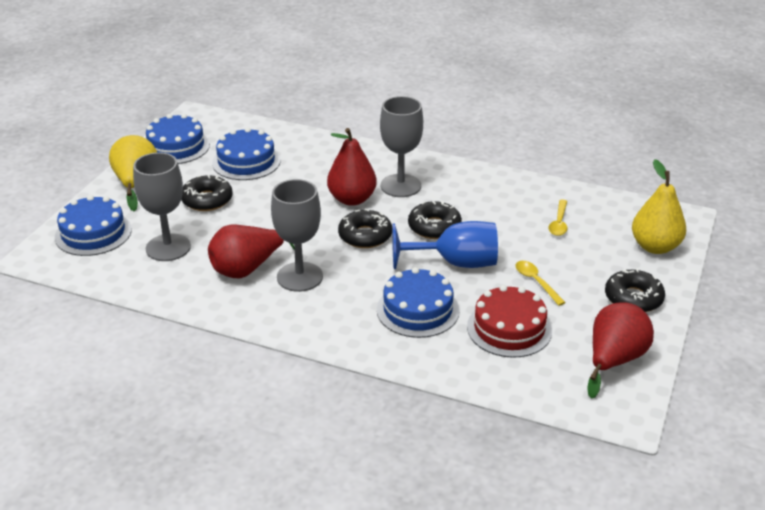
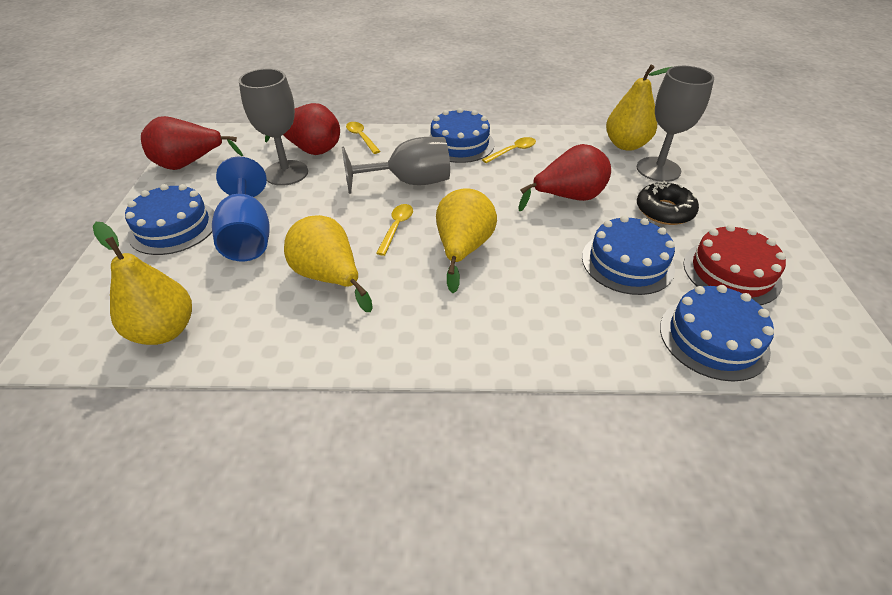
black donut: 4 -> 1
yellow pear: 2 -> 4
yellow spoon: 2 -> 3

